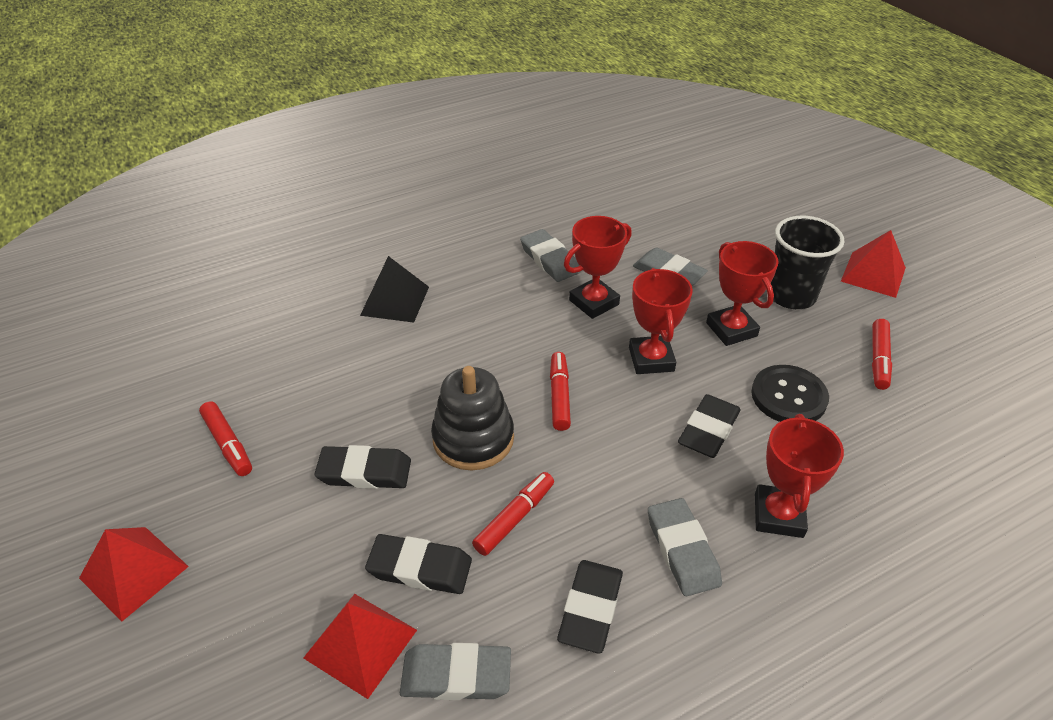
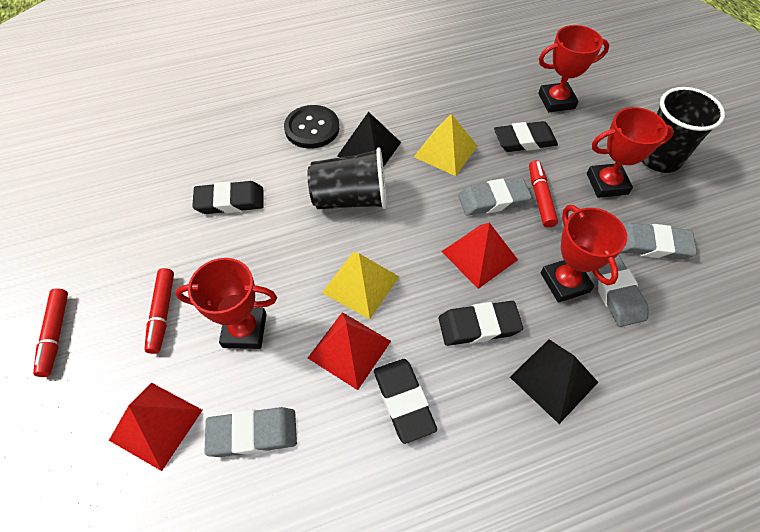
black cup: 1 -> 2
black pyramid: 1 -> 2
black stacking toy: 1 -> 0
red marker: 4 -> 3
yellow pyramid: 0 -> 2

